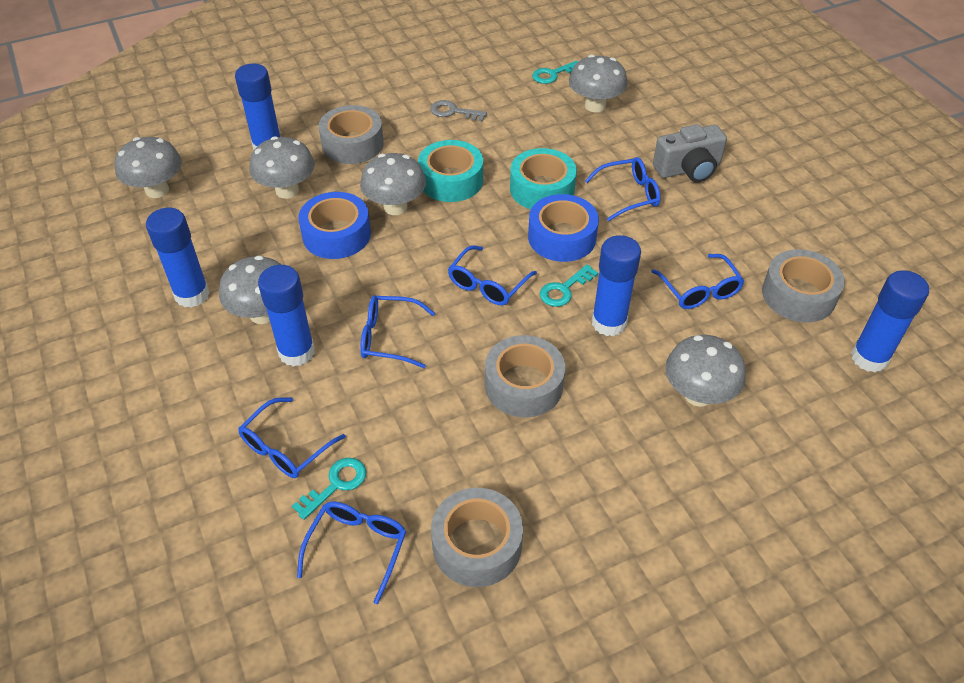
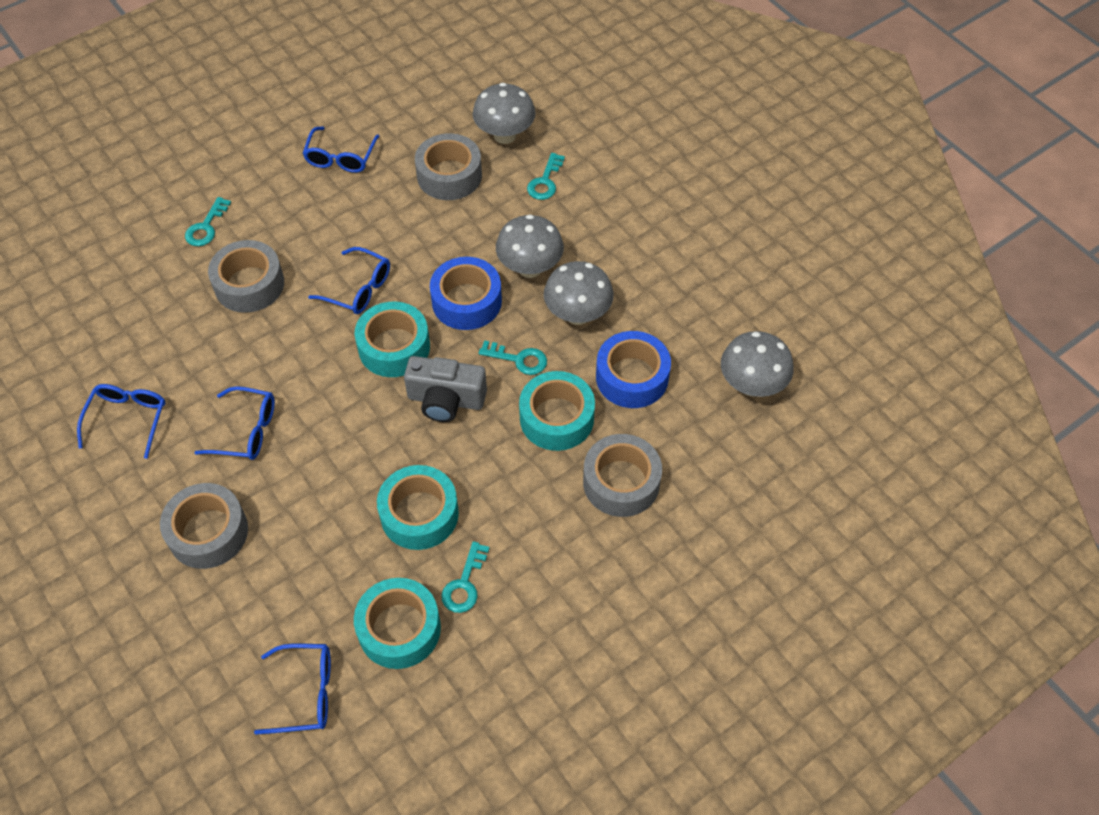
blue glasses: 6 -> 5
blue glue stick: 5 -> 0
grey key: 1 -> 0
grey mushroom: 6 -> 4
turquoise key: 3 -> 4
turquoise tape: 2 -> 4

